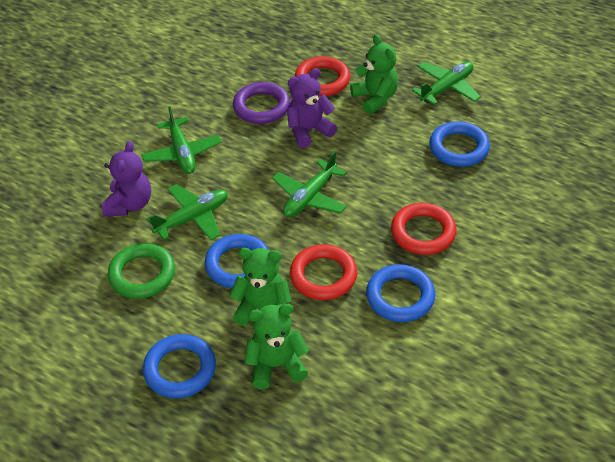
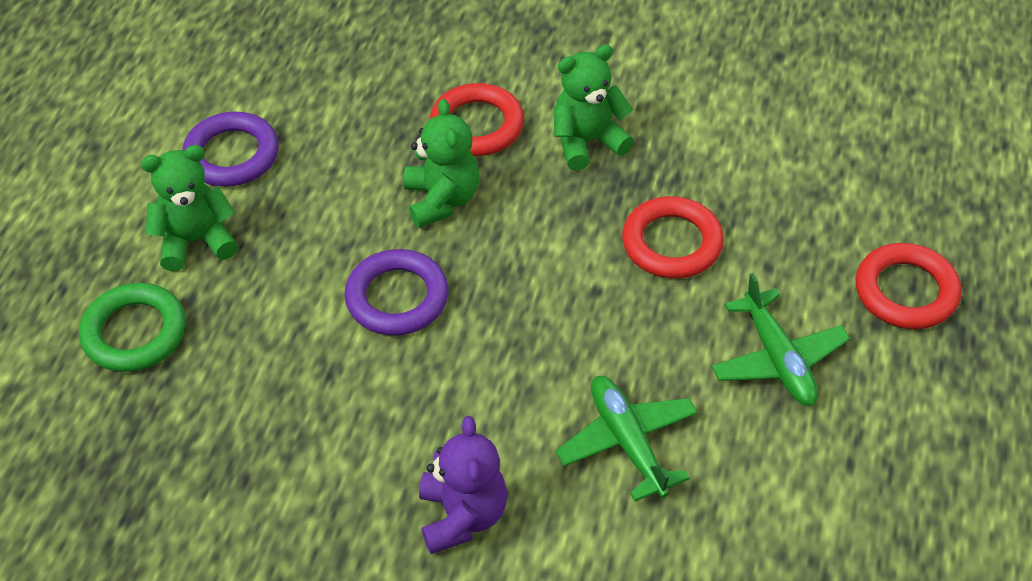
blue ring: 4 -> 0
green plane: 4 -> 2
purple ring: 1 -> 2
purple teddy bear: 2 -> 1

